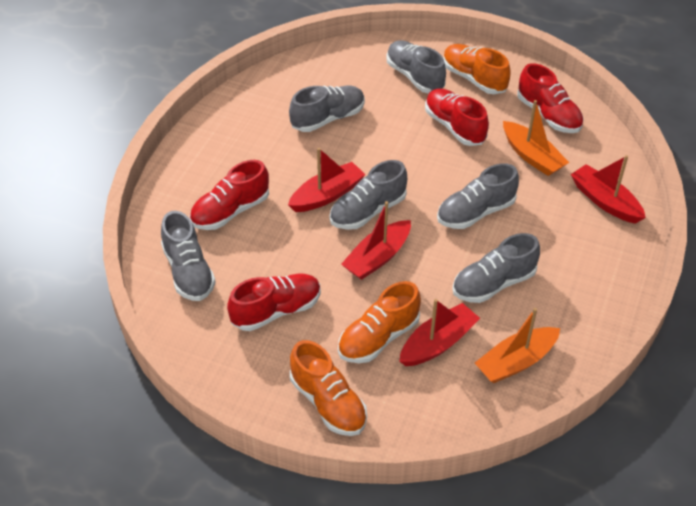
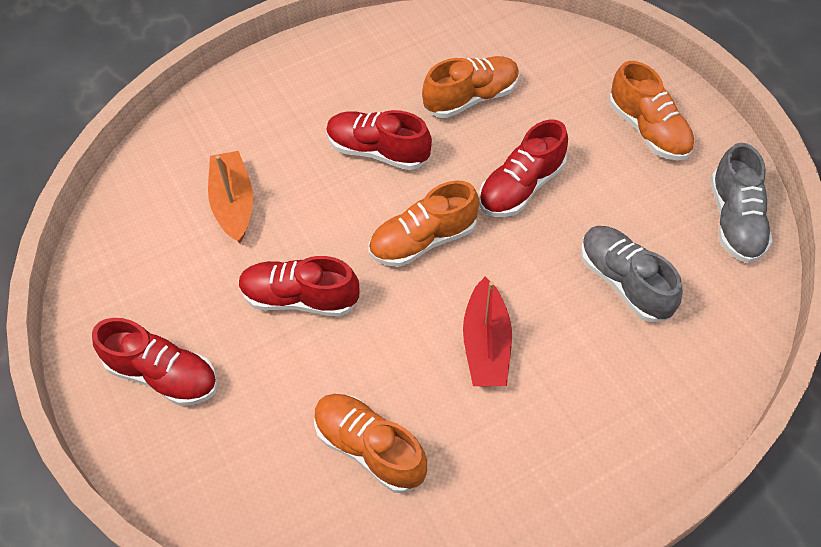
grey shoe: 6 -> 2
orange boat: 2 -> 1
orange shoe: 3 -> 4
red boat: 4 -> 1

